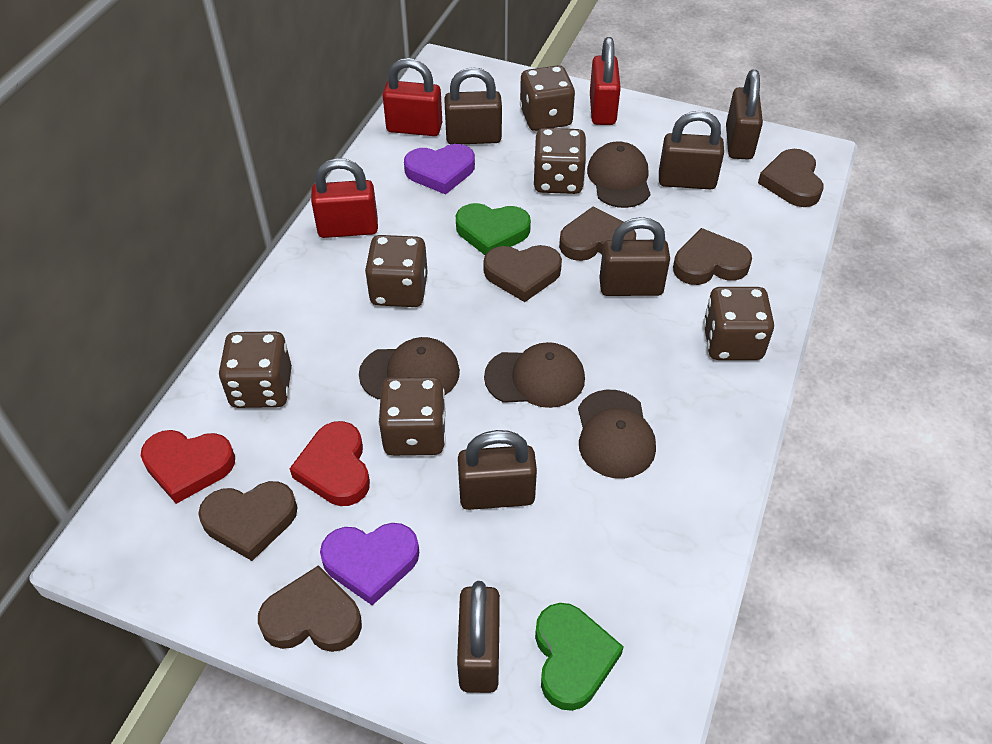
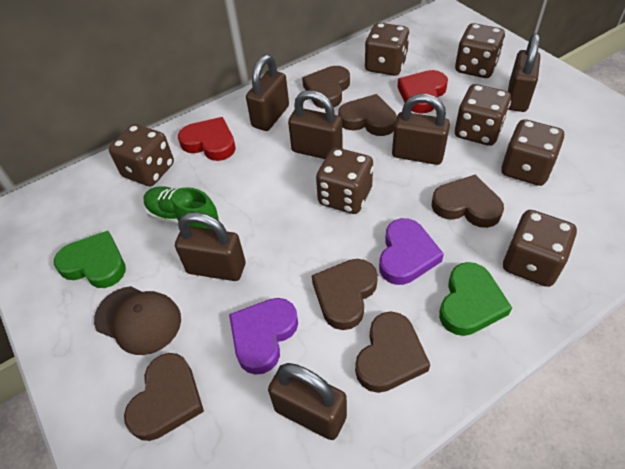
brown cap: 4 -> 1
brown dice: 6 -> 7
green shoe: 0 -> 1
red padlock: 3 -> 0

